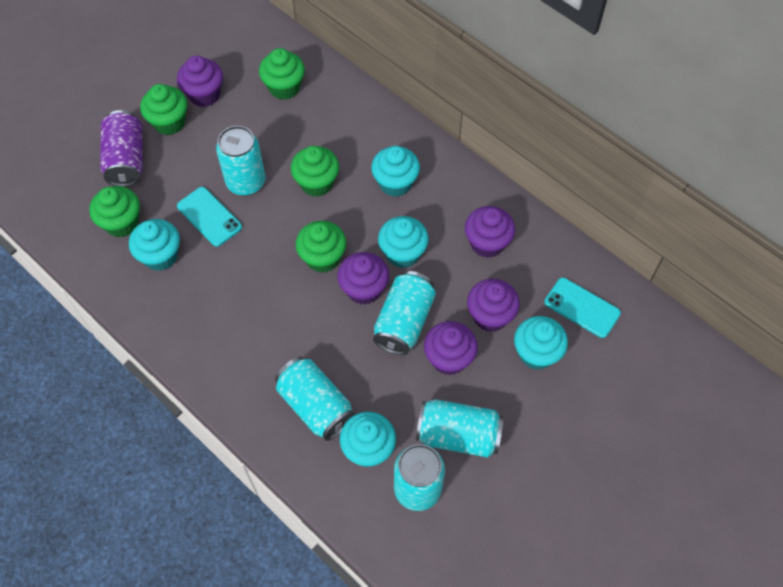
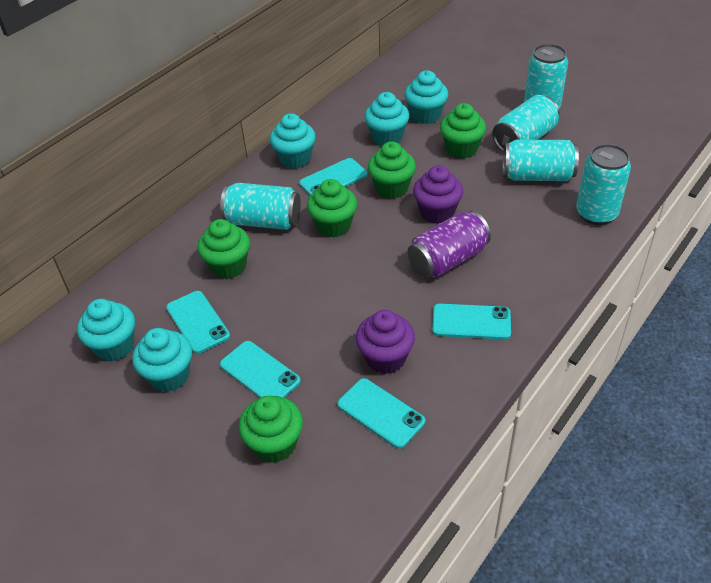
purple cupcake: 5 -> 2
turquoise phone: 2 -> 5

